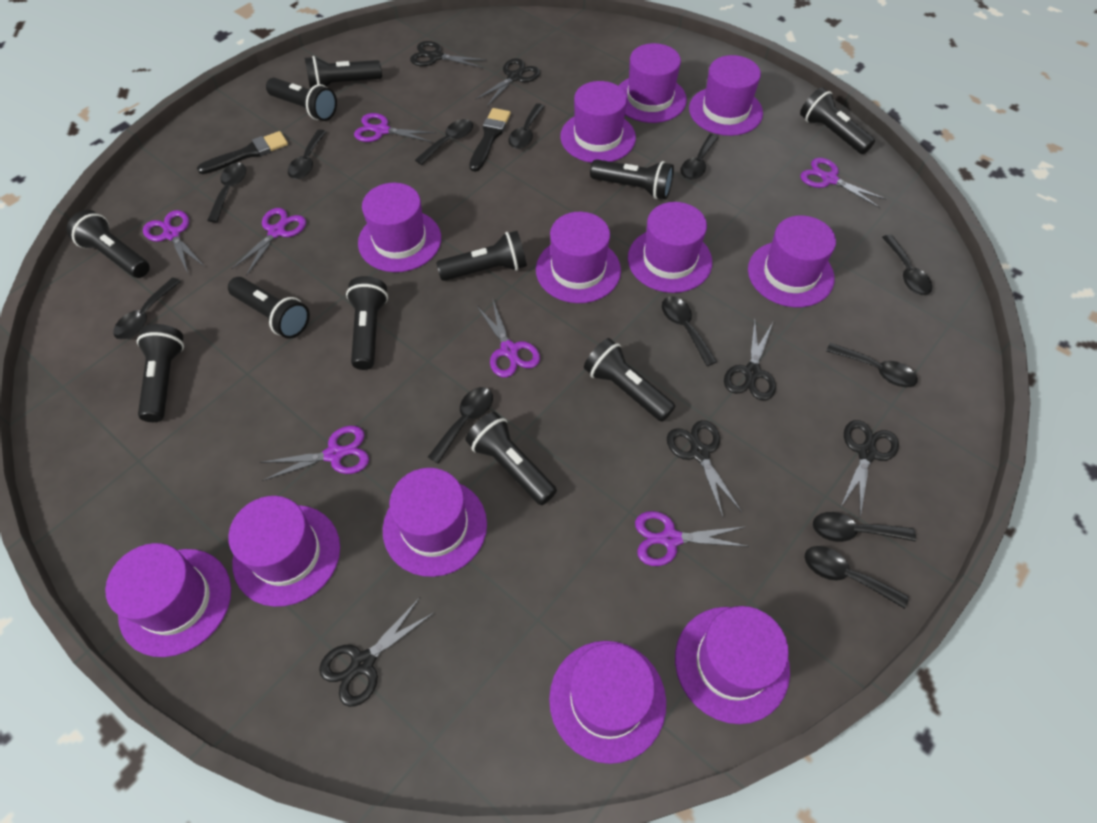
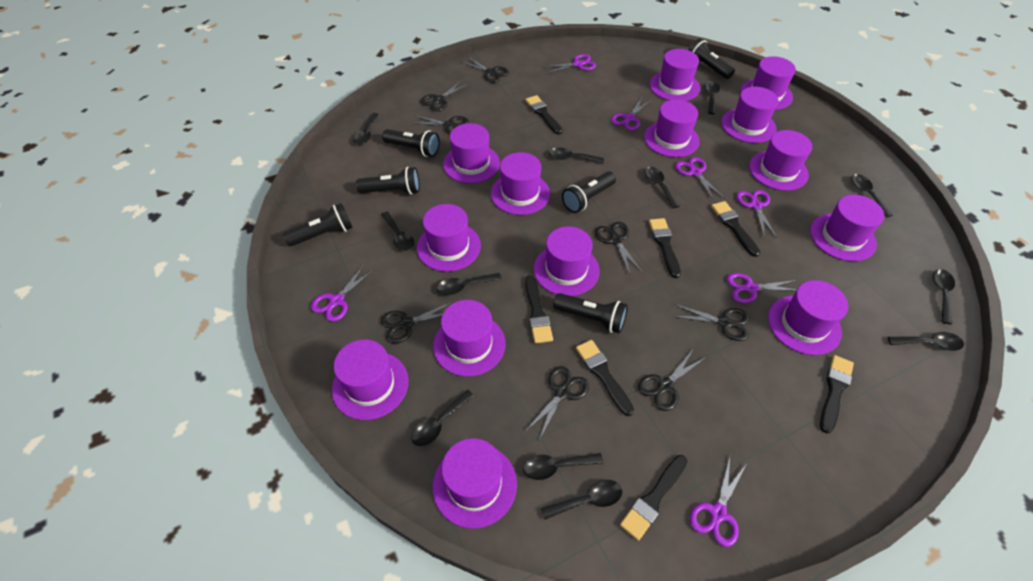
black brush: 2 -> 7
black flashlight: 11 -> 6
black scissors: 6 -> 8
purple hat: 12 -> 14

